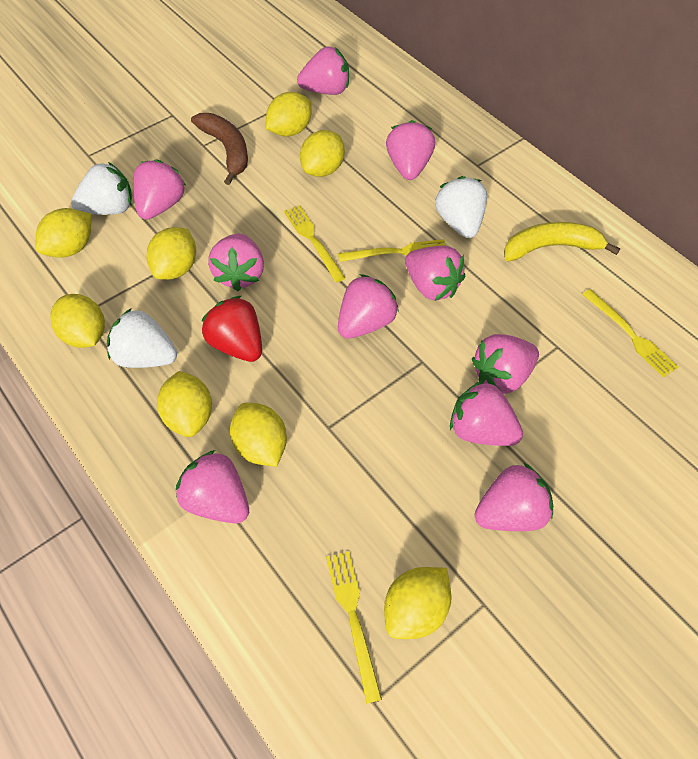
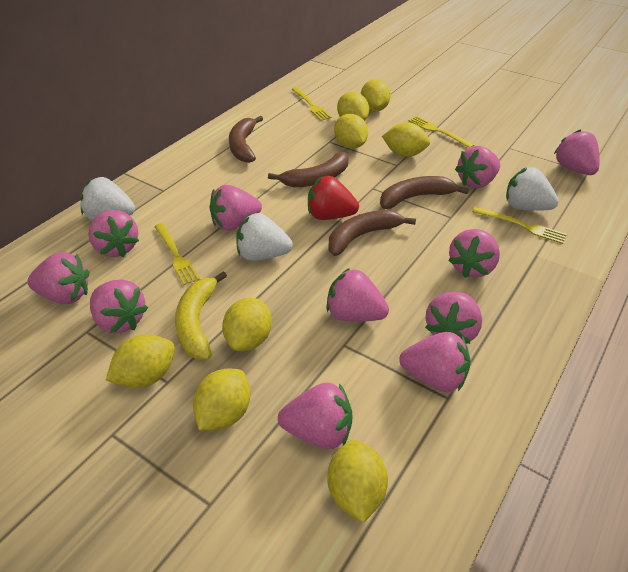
brown banana: 1 -> 4
pink strawberry: 10 -> 11

